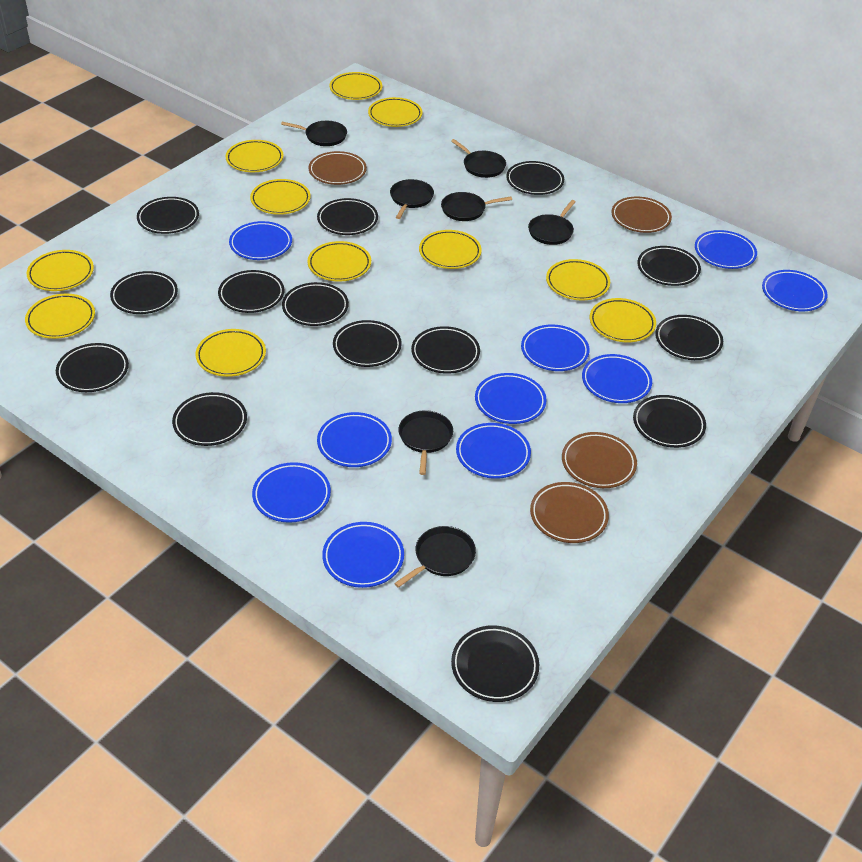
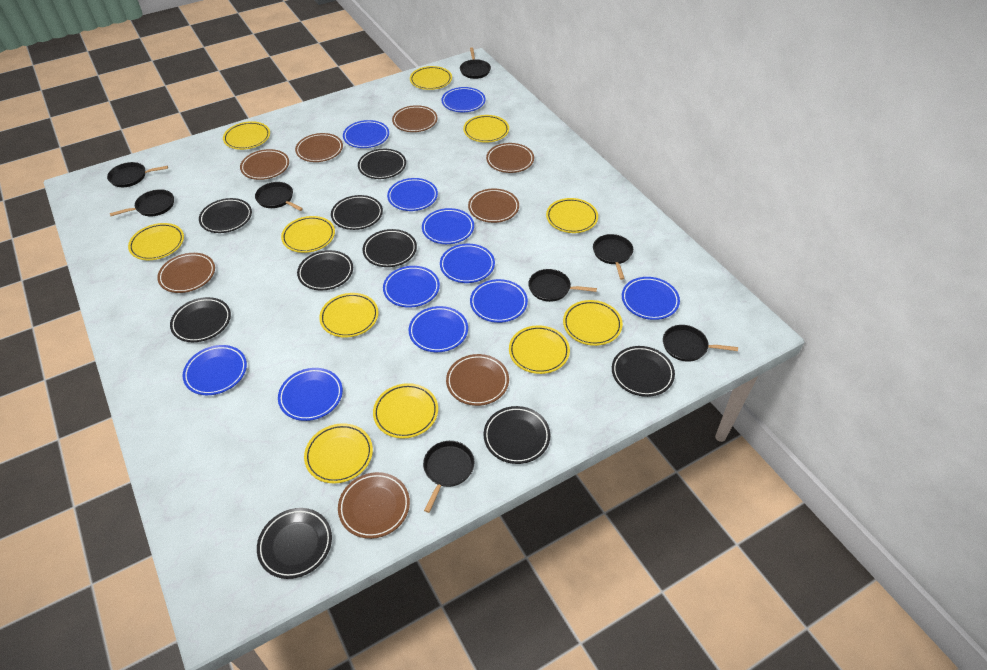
black pan: 7 -> 8
black plate: 14 -> 9
blue plate: 10 -> 11
brown plate: 4 -> 8

